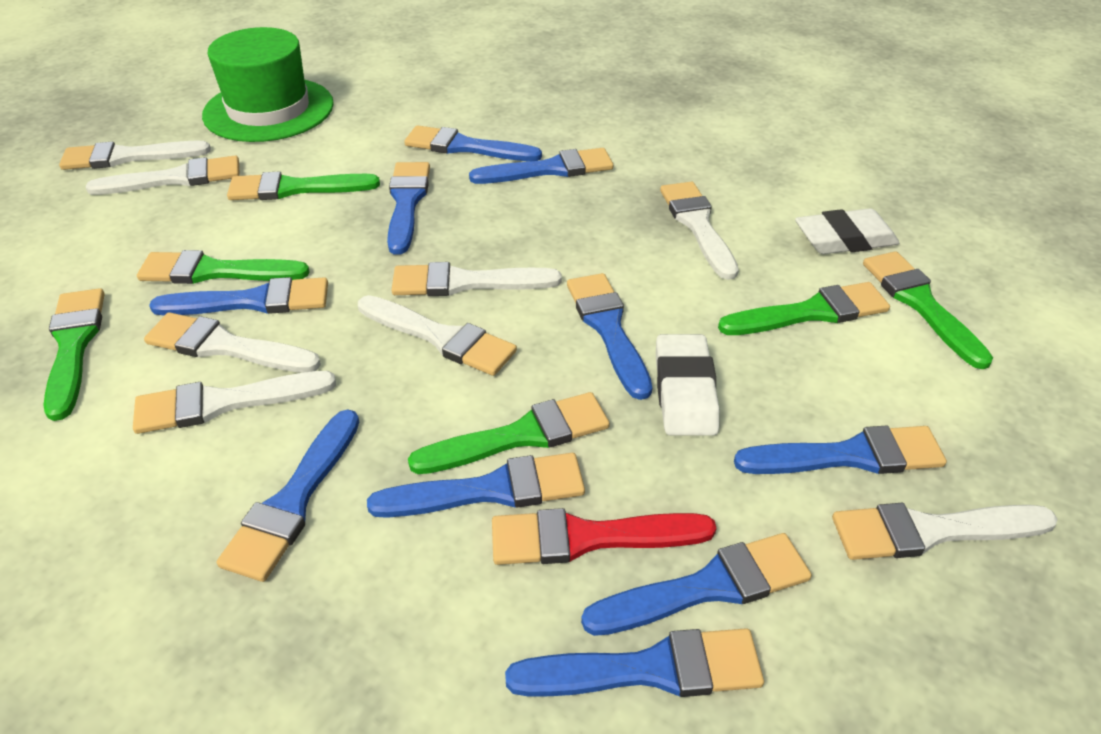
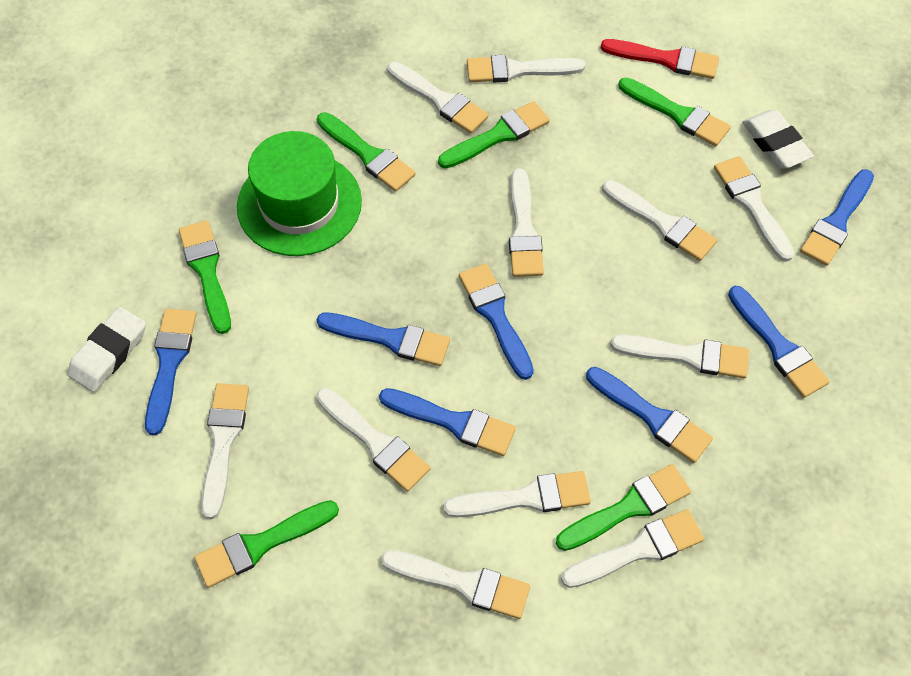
blue brush: 10 -> 7
white brush: 8 -> 11

